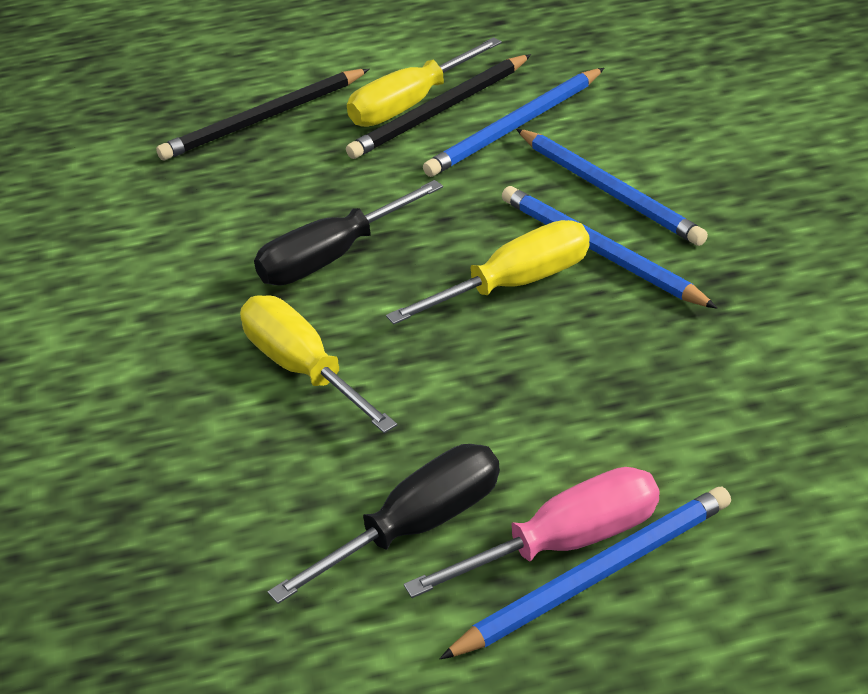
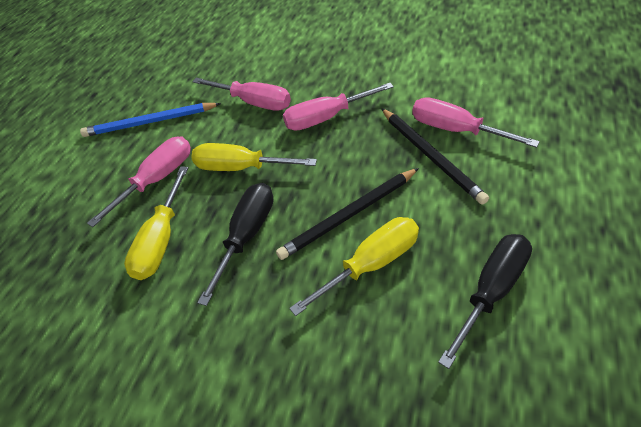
blue pencil: 4 -> 1
pink screwdriver: 1 -> 4

